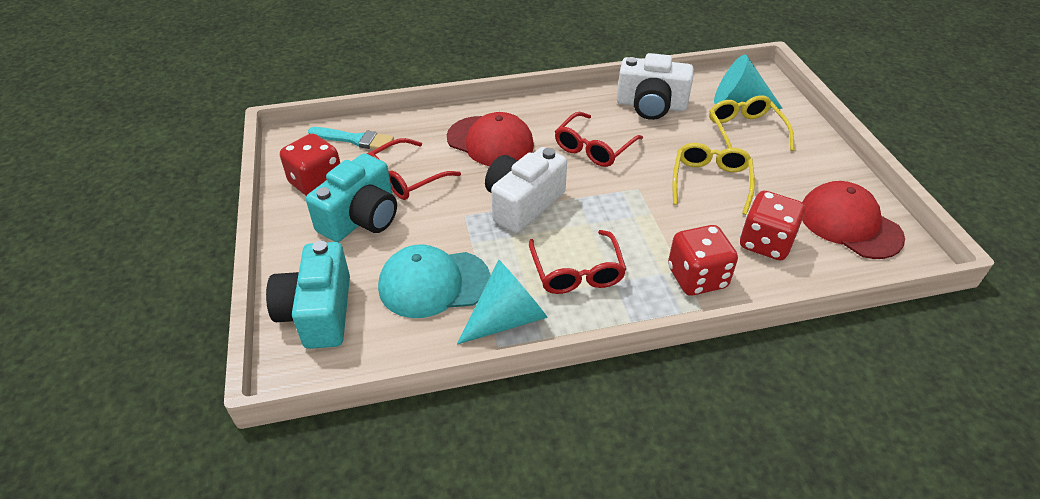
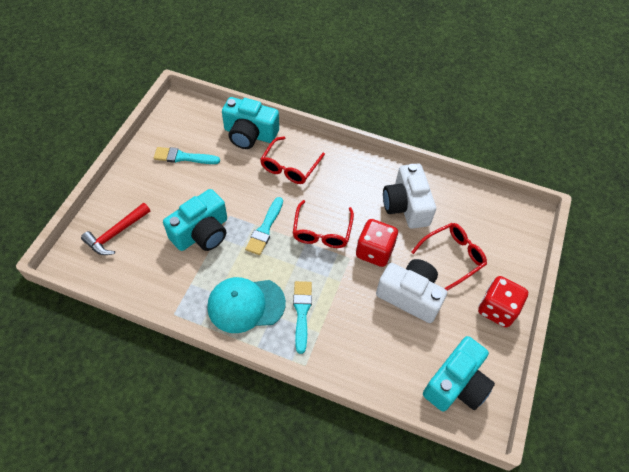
red cap: 2 -> 0
red dice: 3 -> 2
red hammer: 0 -> 1
turquoise brush: 1 -> 3
turquoise camera: 2 -> 3
turquoise cone: 2 -> 0
yellow glasses: 2 -> 0

